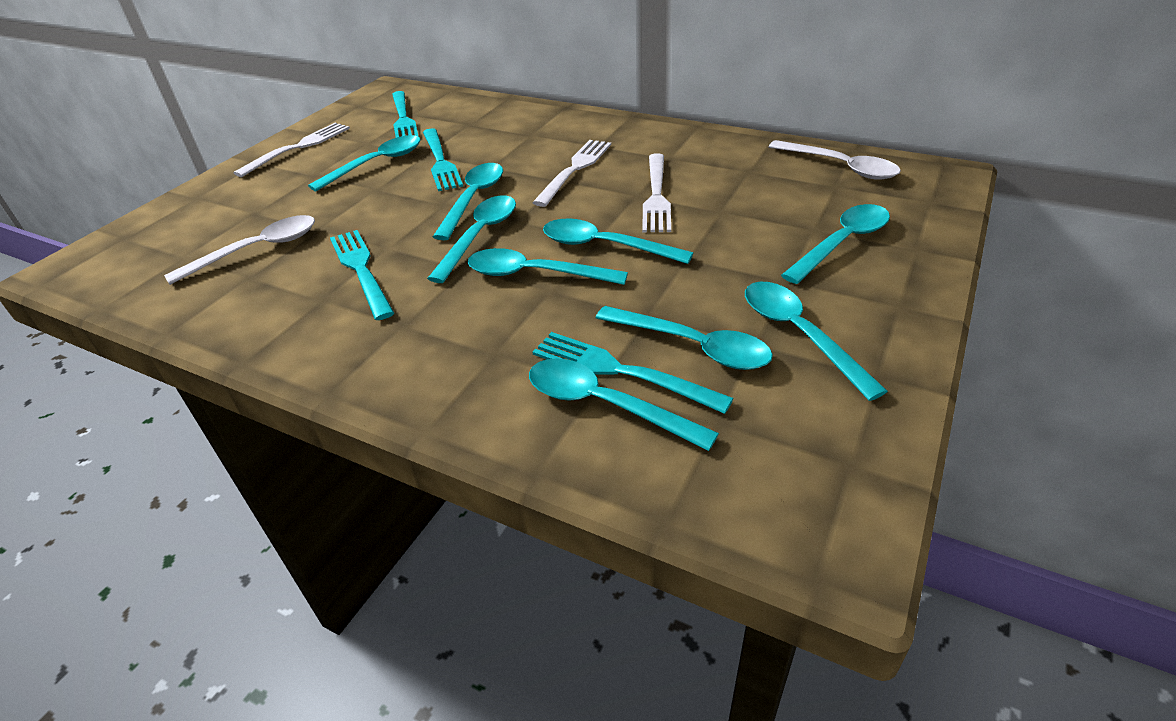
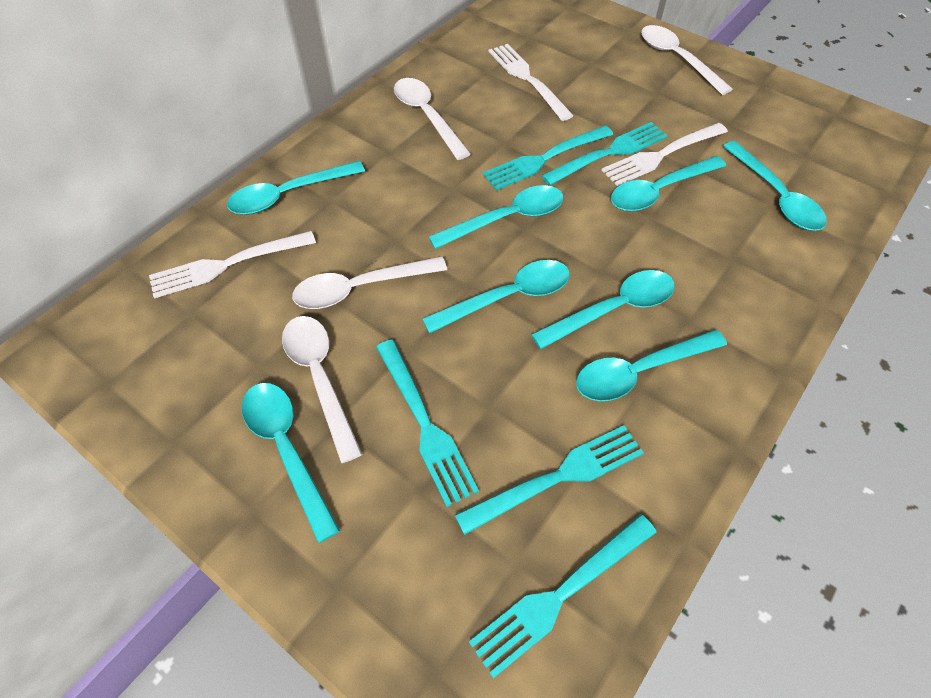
turquoise fork: 4 -> 5
turquoise spoon: 9 -> 8
white spoon: 2 -> 4

